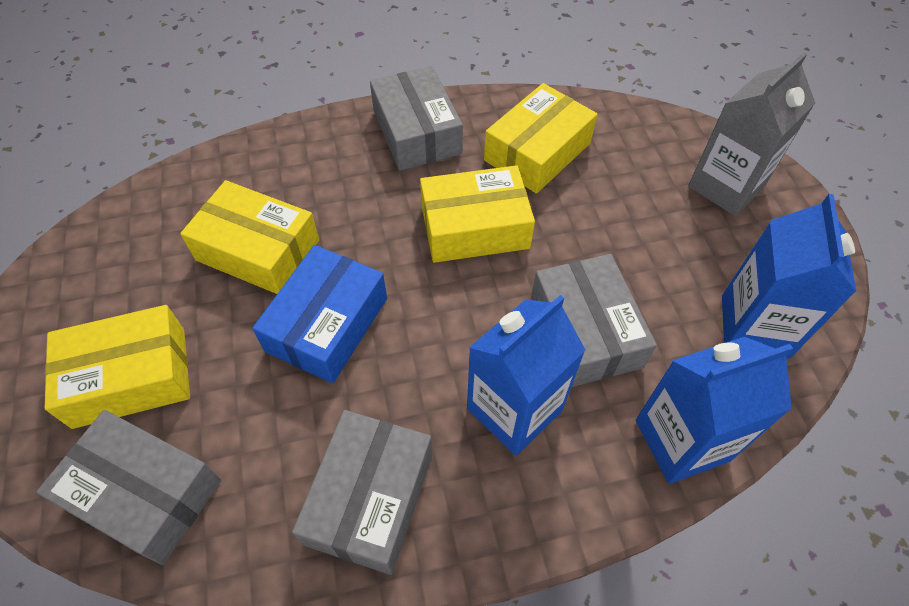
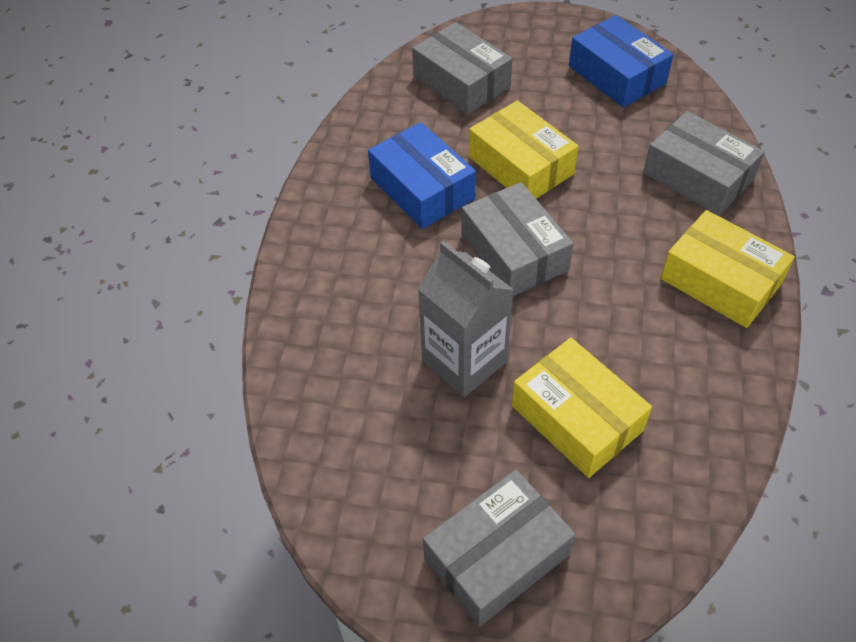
blue box: 1 -> 2
blue carton: 3 -> 0
yellow box: 4 -> 3

